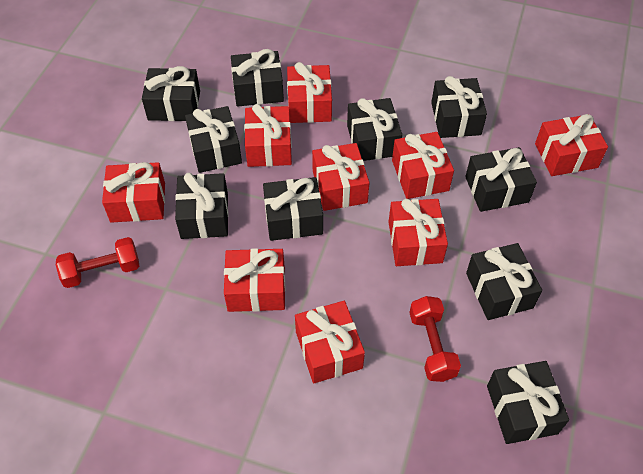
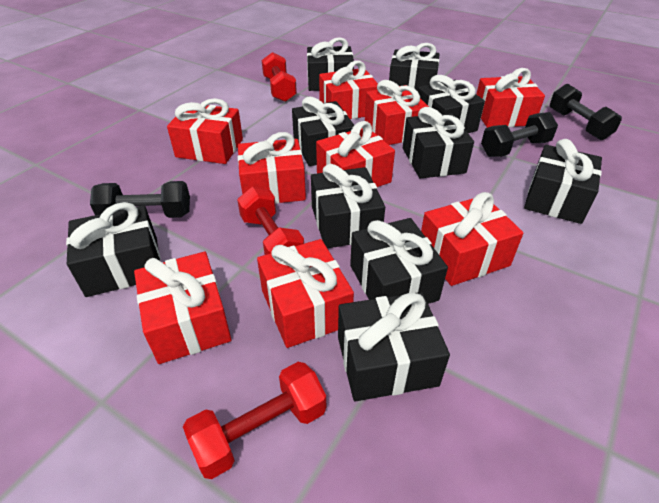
black dumbbell: 0 -> 3
red dumbbell: 2 -> 3

